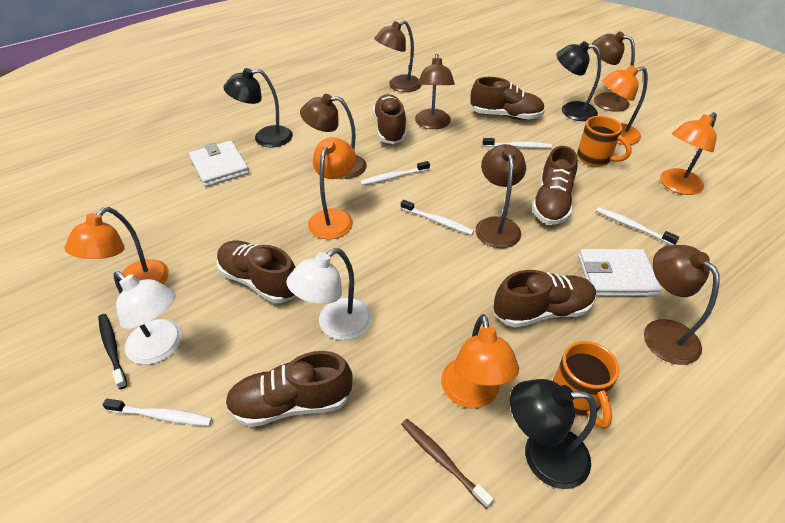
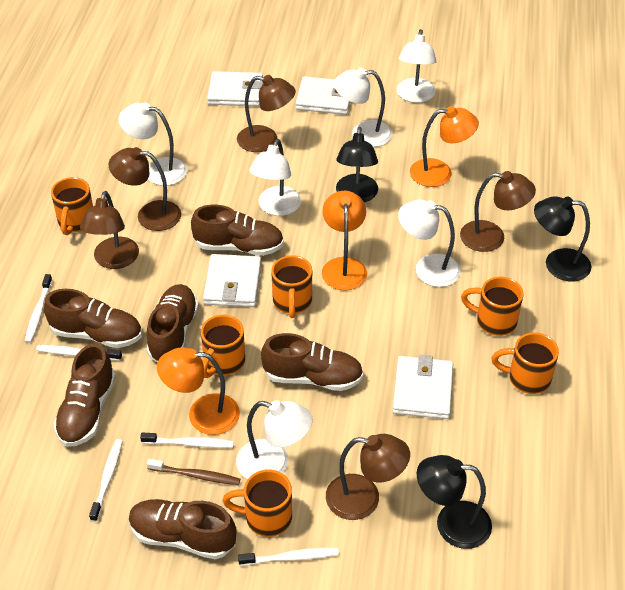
black toothbrush: 1 -> 0
brown lamp: 6 -> 5
orange lamp: 5 -> 3
orange mug: 2 -> 6
white lamp: 2 -> 6
white wallet: 2 -> 4

